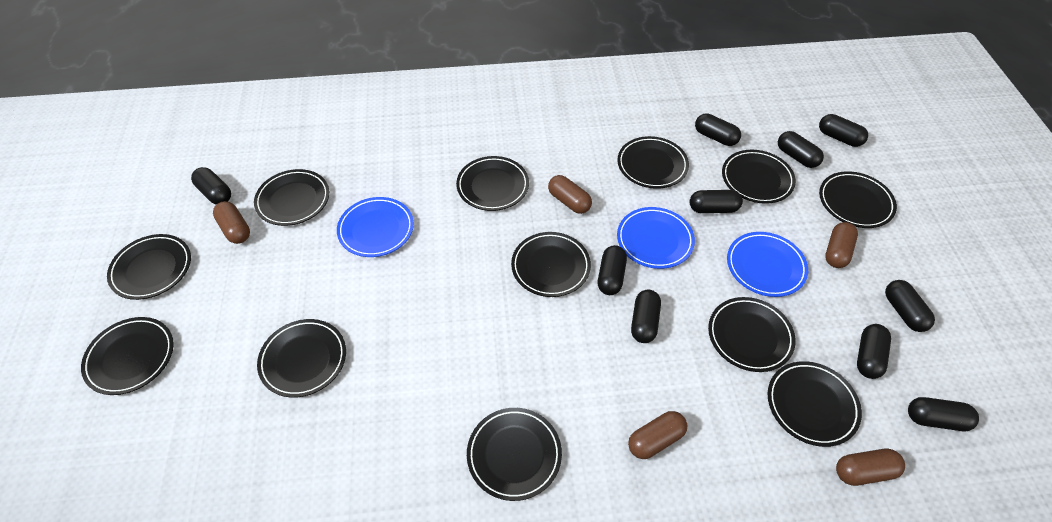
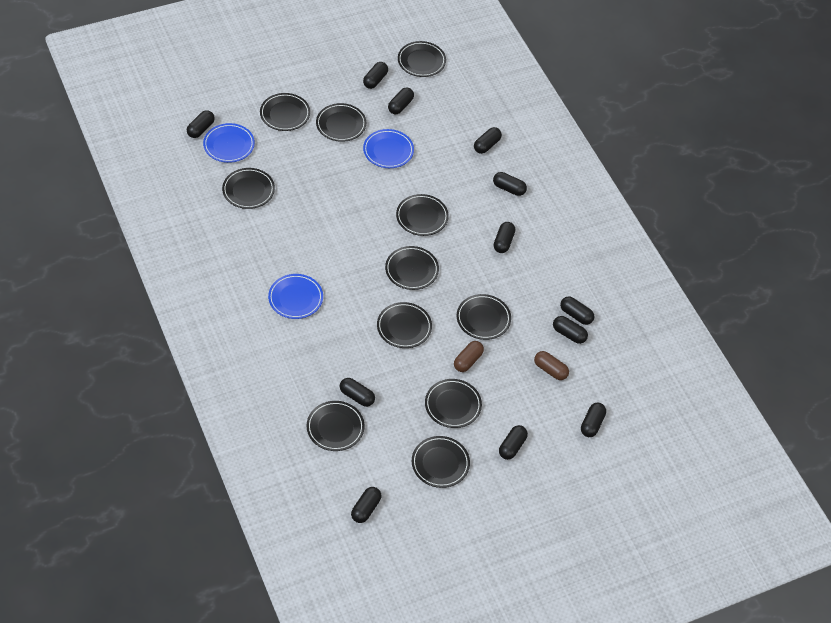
black capsule: 10 -> 12
black plate: 12 -> 11
brown capsule: 5 -> 2

